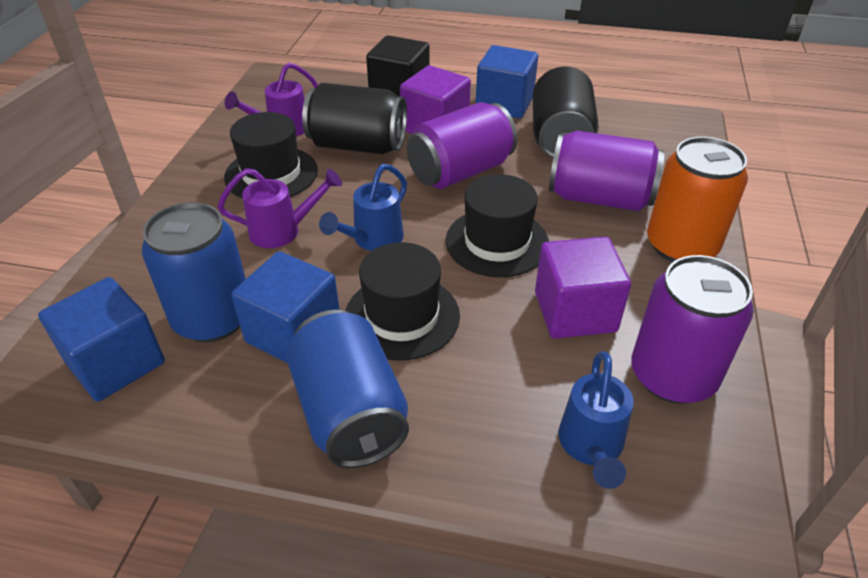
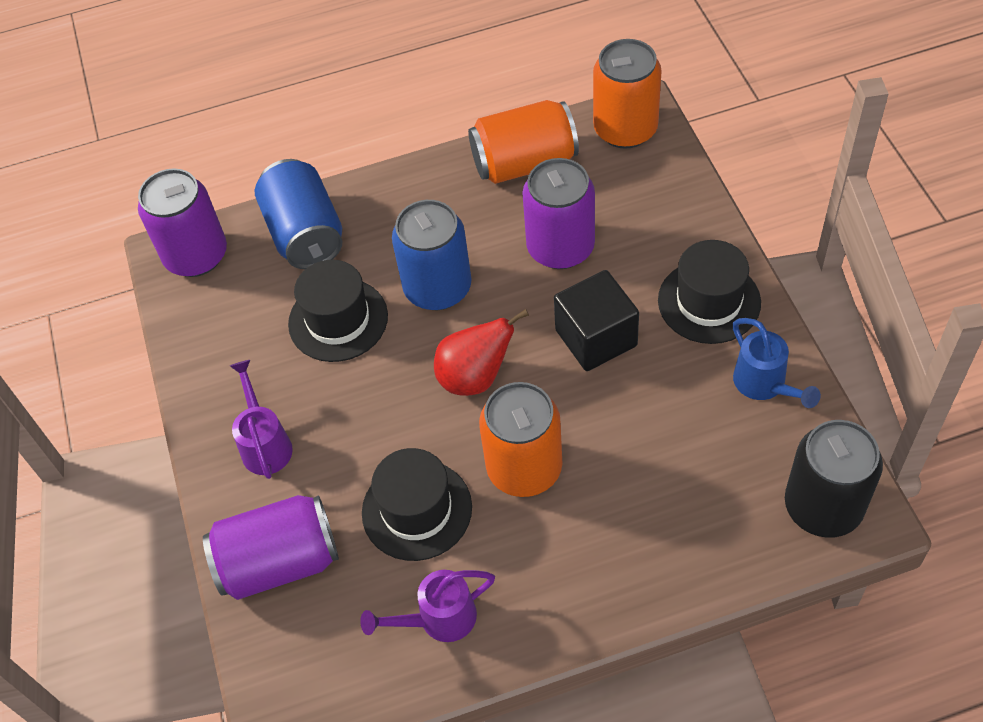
black can: 2 -> 1
blue cube: 3 -> 0
blue watering can: 2 -> 1
orange can: 1 -> 3
purple cube: 2 -> 0
red pear: 0 -> 1

